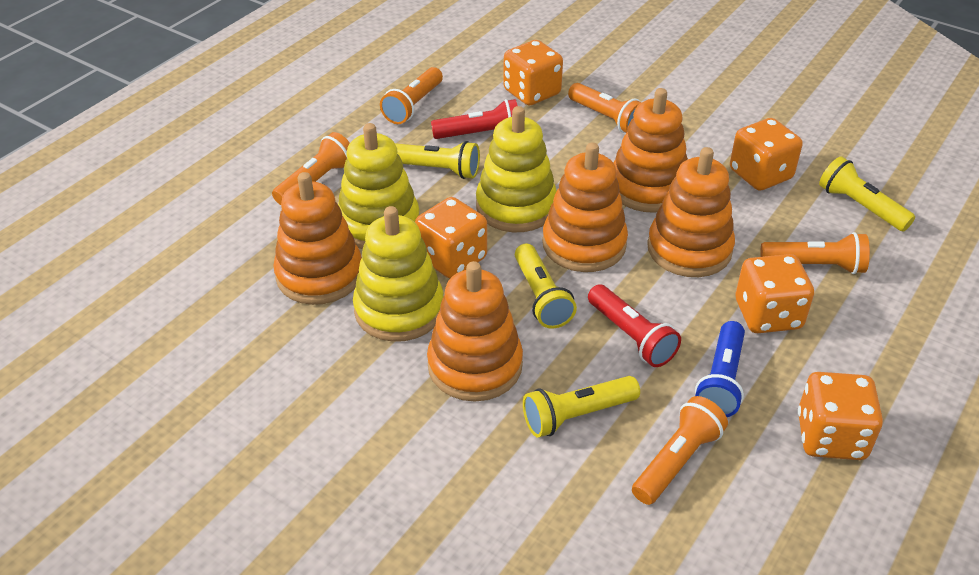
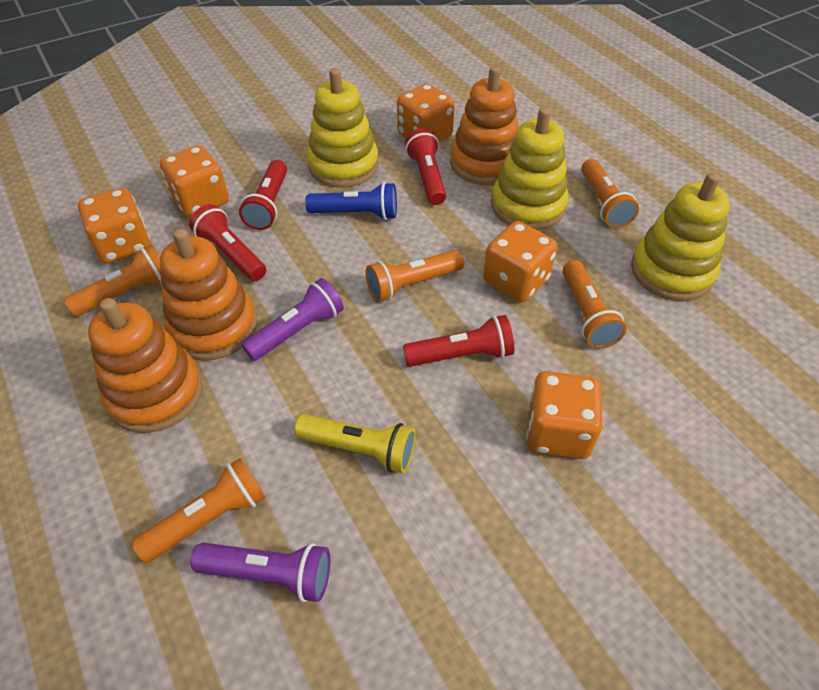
orange stacking toy: 5 -> 3
purple flashlight: 0 -> 2
red flashlight: 2 -> 4
yellow flashlight: 4 -> 1

